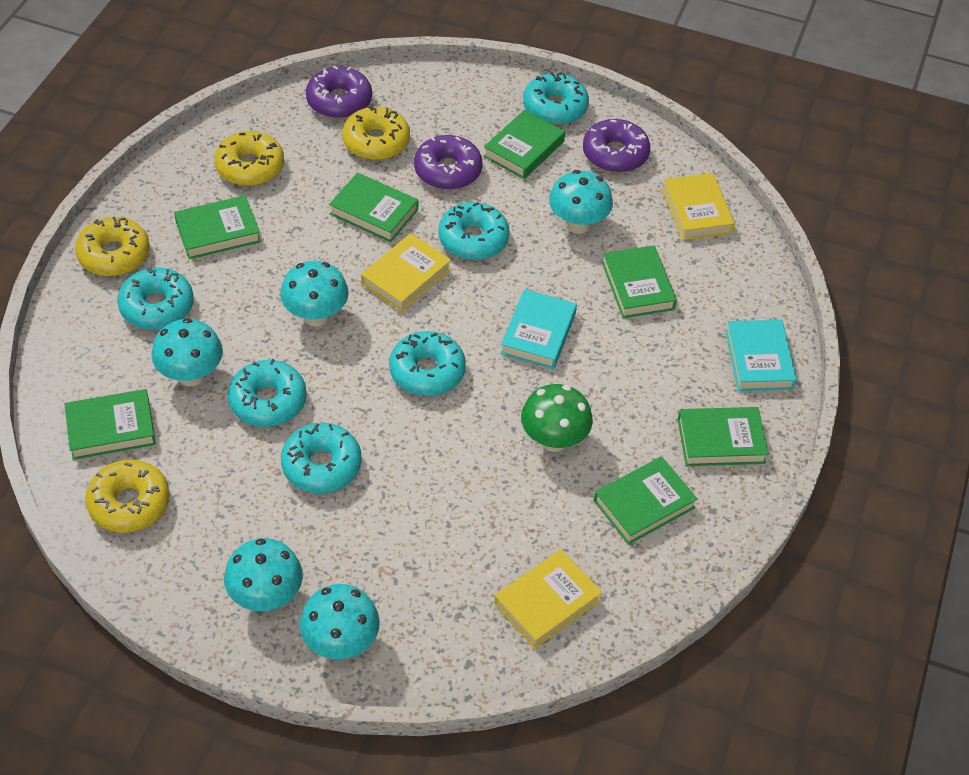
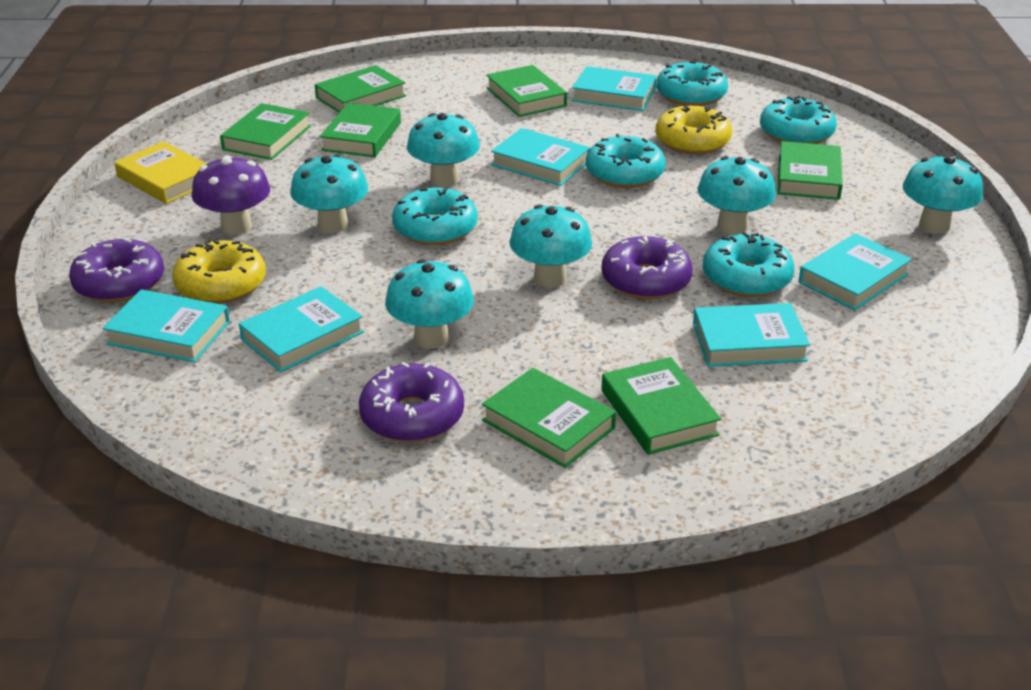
green mushroom: 1 -> 0
purple mushroom: 0 -> 1
turquoise book: 2 -> 6
turquoise donut: 6 -> 5
turquoise mushroom: 5 -> 6
yellow book: 3 -> 1
yellow donut: 4 -> 2

